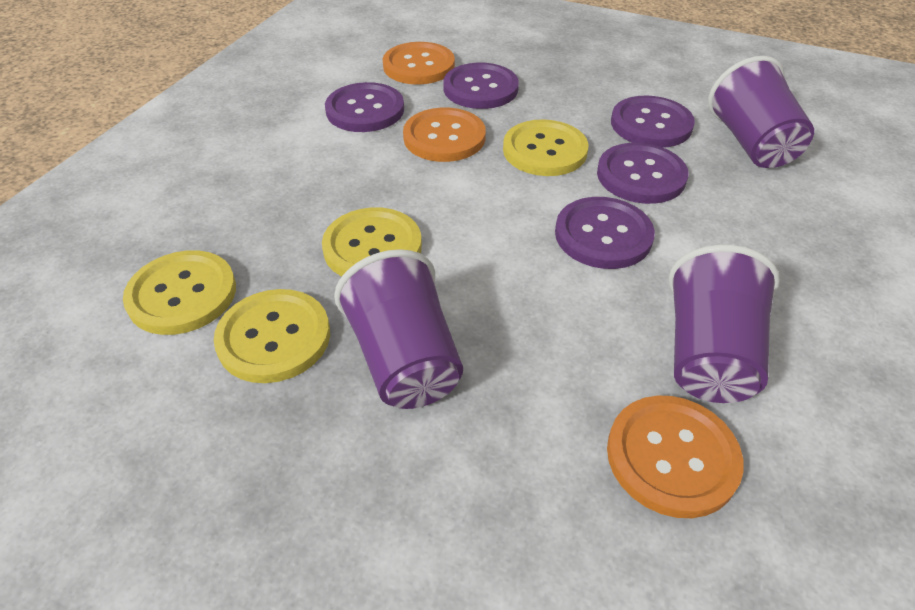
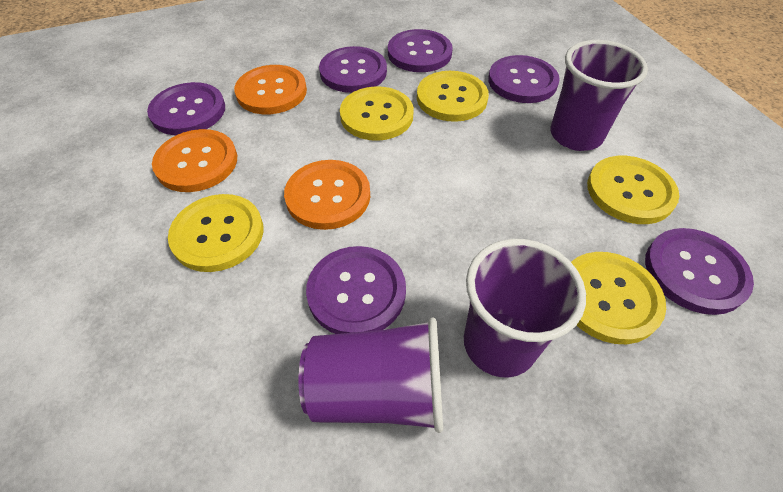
purple button: 5 -> 6
yellow button: 4 -> 5

